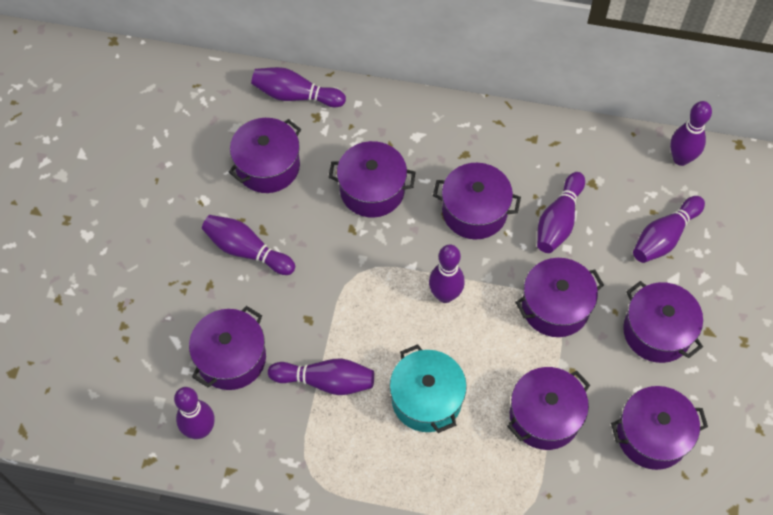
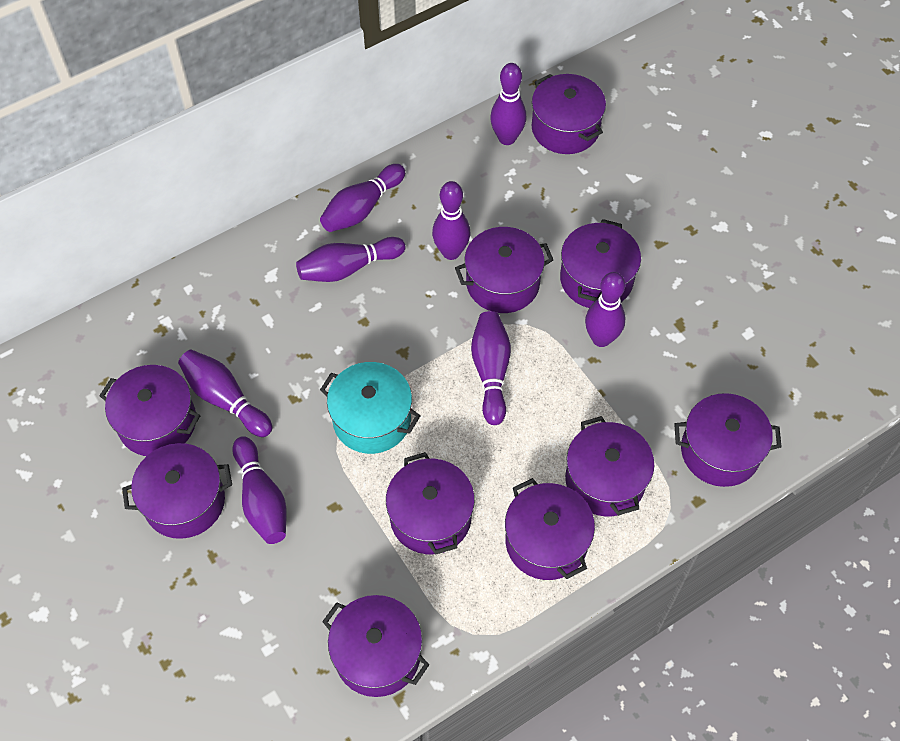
purple pot: 8 -> 10

